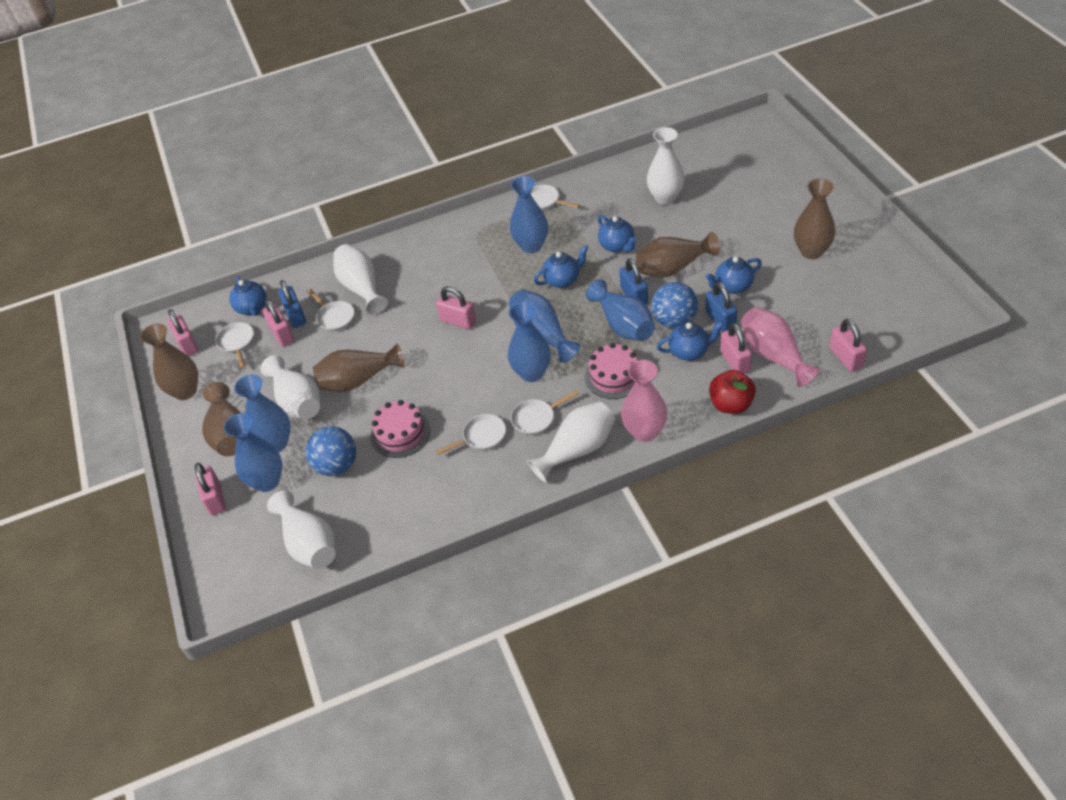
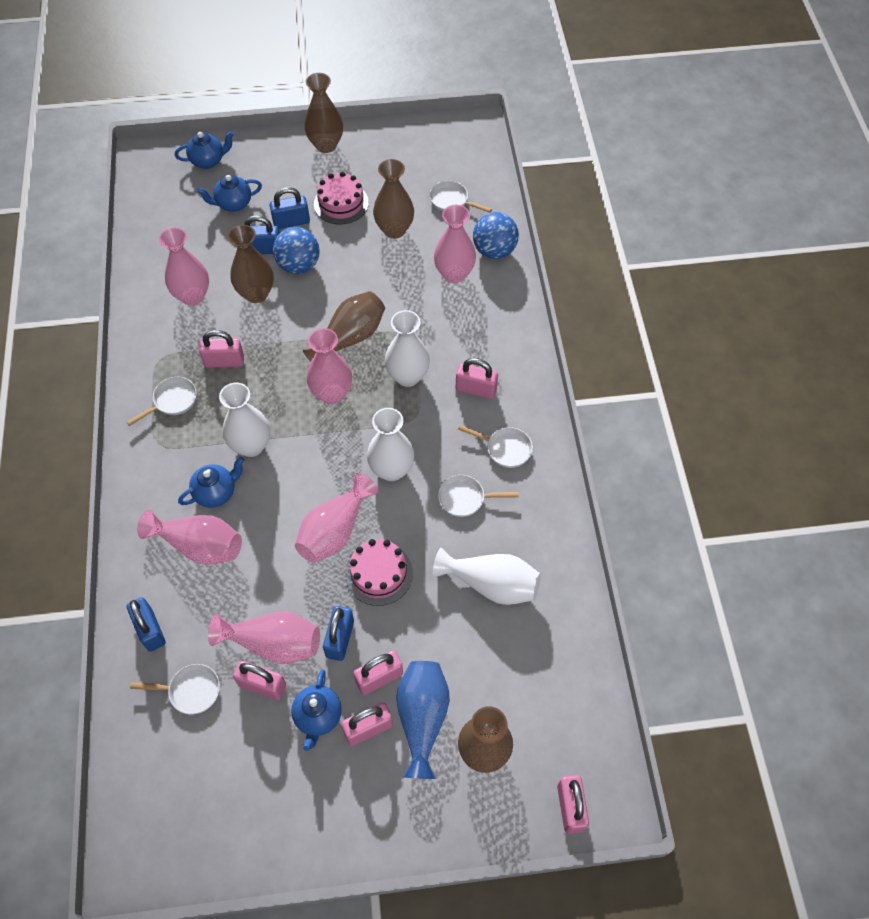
blue padlock: 3 -> 4
blue teapot: 5 -> 4
blue vase: 6 -> 1
pink vase: 2 -> 6
red apple: 1 -> 0
white vase: 5 -> 4

